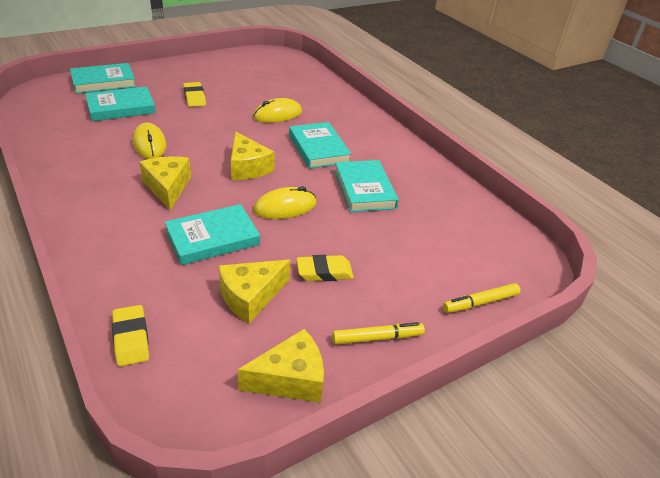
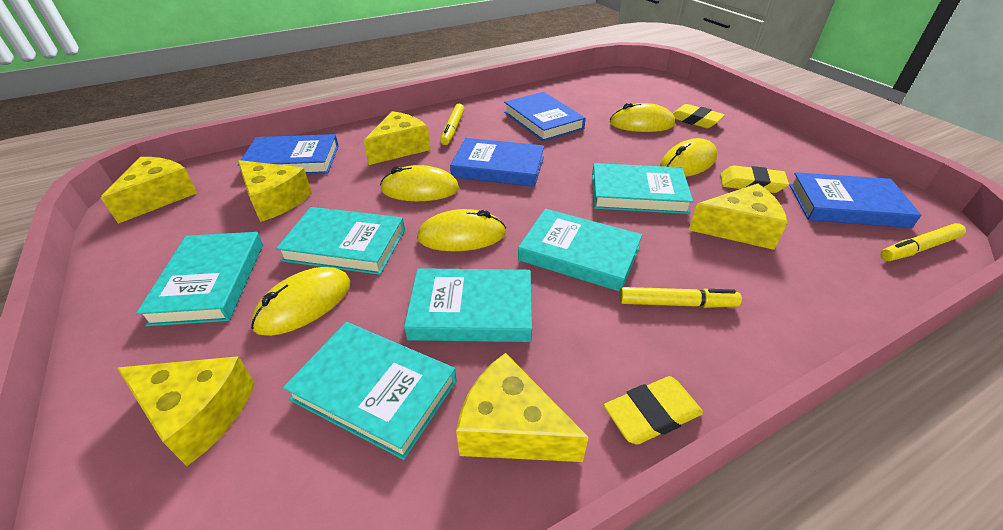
blue book: 0 -> 4
turquoise book: 5 -> 6
yellow cheese: 4 -> 6
yellow marker: 2 -> 3
yellow mouse: 3 -> 5

